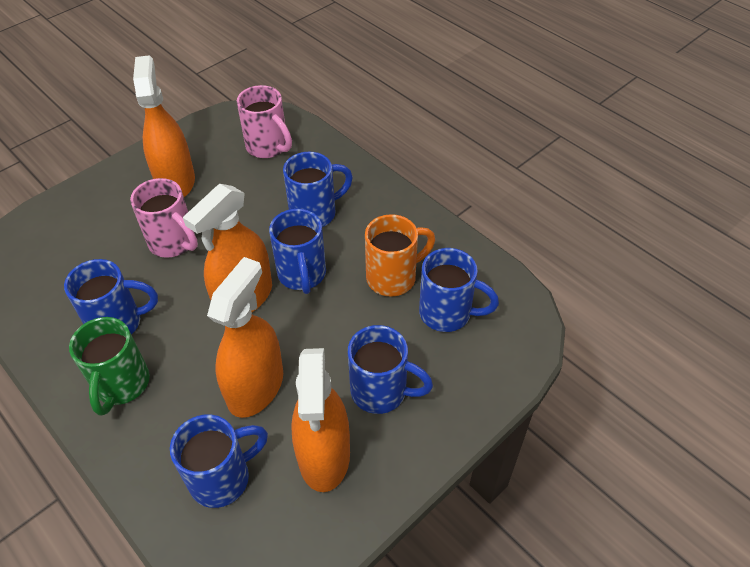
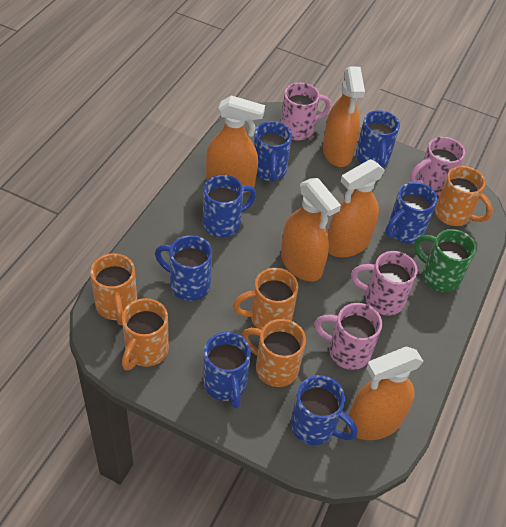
blue mug: 6 -> 7
orange mug: 1 -> 5
orange spray bottle: 4 -> 5
pink mug: 2 -> 4

